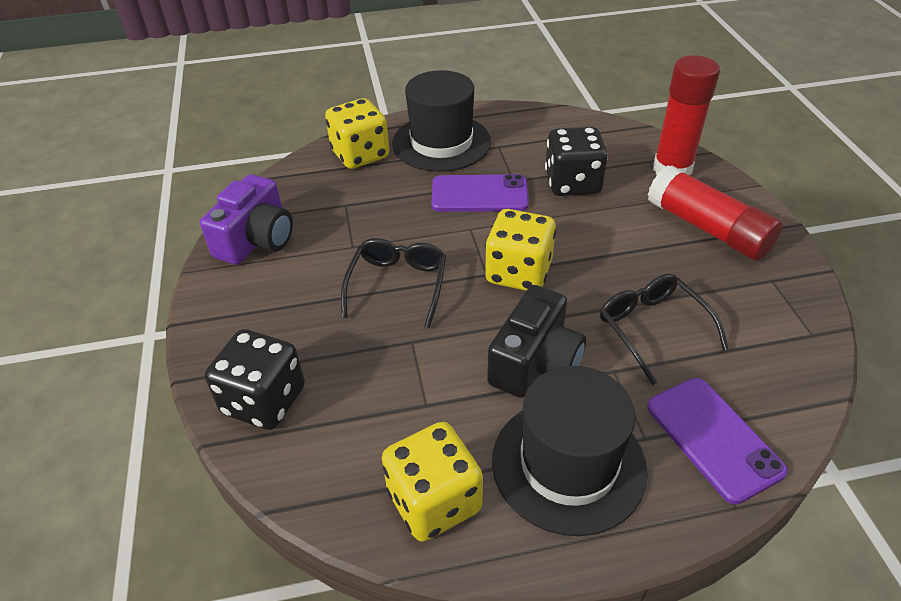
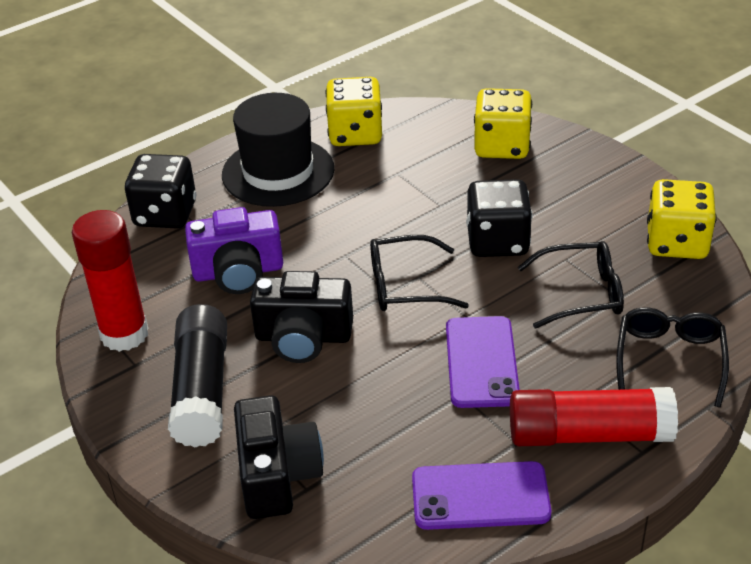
black camera: 1 -> 2
black glasses: 2 -> 3
black glue stick: 0 -> 1
black hat: 2 -> 1

